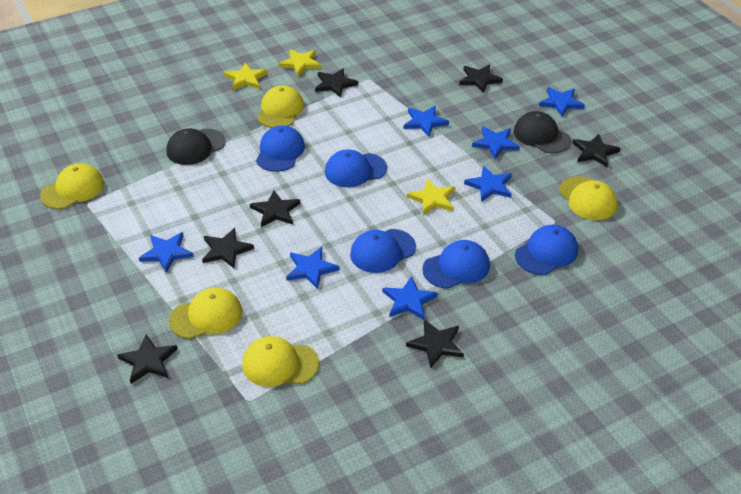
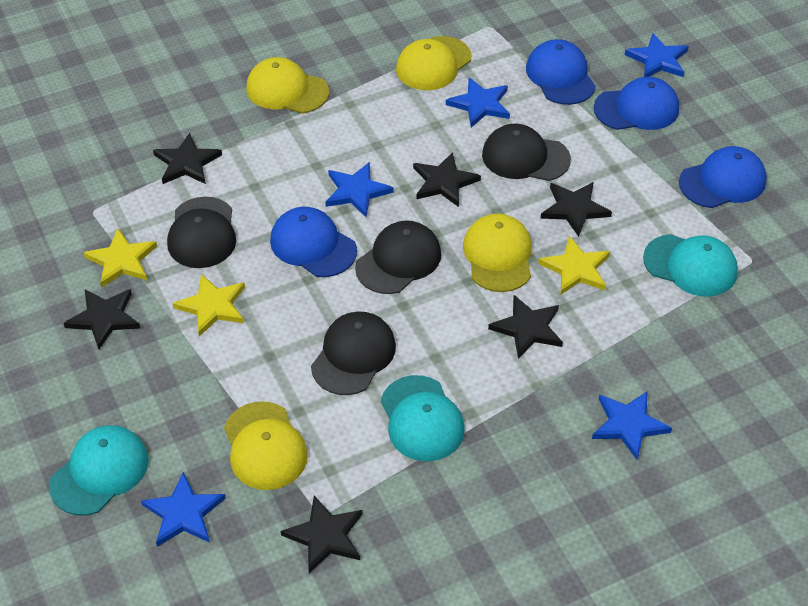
black cap: 2 -> 4
black star: 7 -> 6
blue cap: 5 -> 4
blue star: 7 -> 5
turquoise cap: 0 -> 3
yellow cap: 5 -> 4

